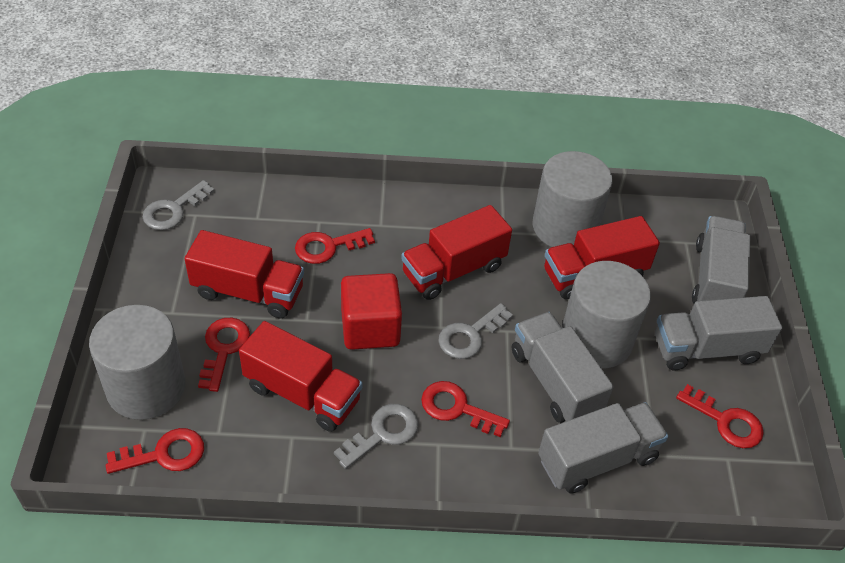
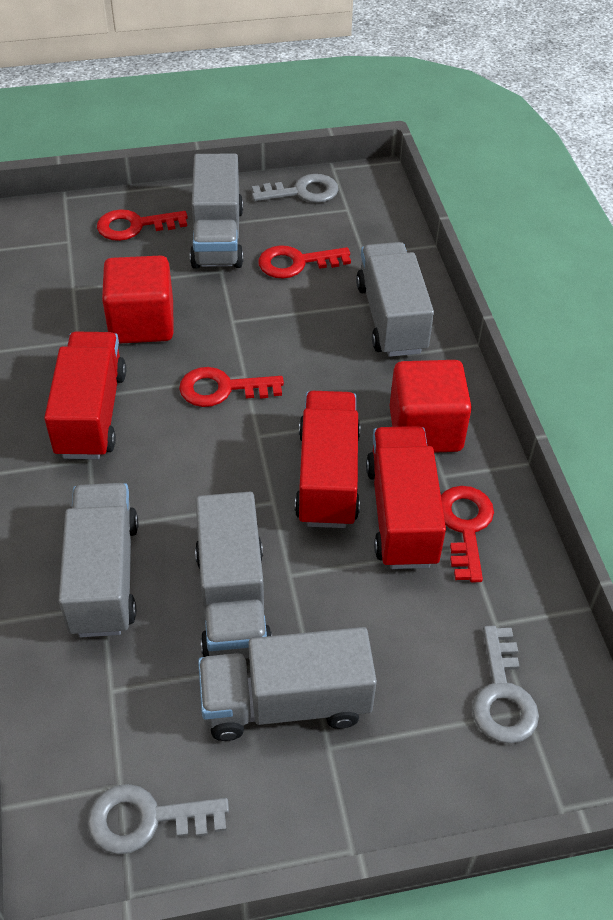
grey cylinder: 3 -> 0
grey truck: 4 -> 5
red cube: 1 -> 2
red key: 5 -> 4
red truck: 4 -> 3

